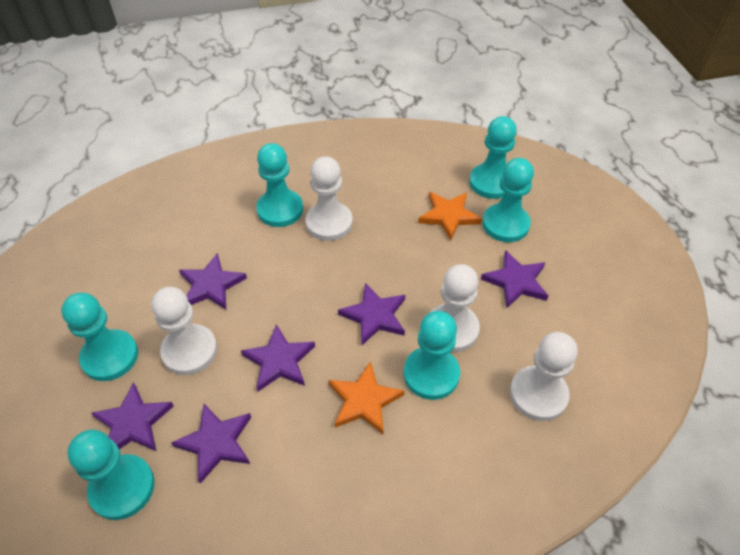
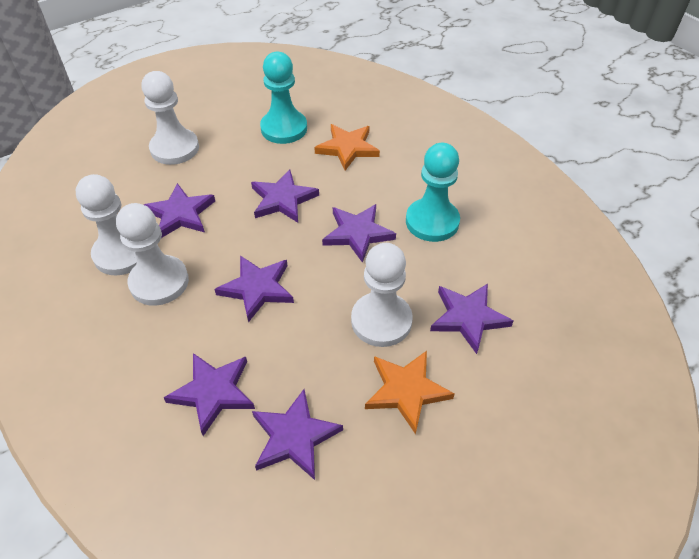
purple star: 6 -> 7
turquoise pawn: 6 -> 2

